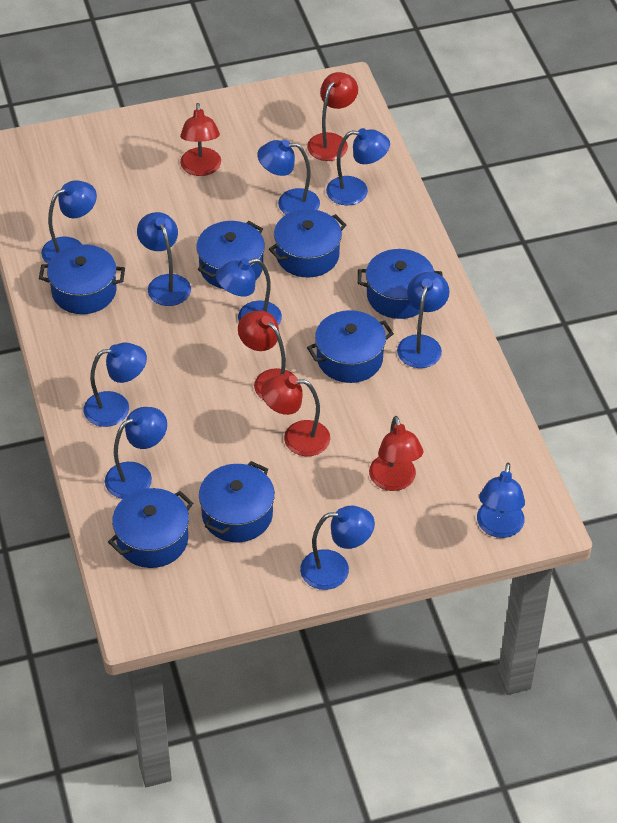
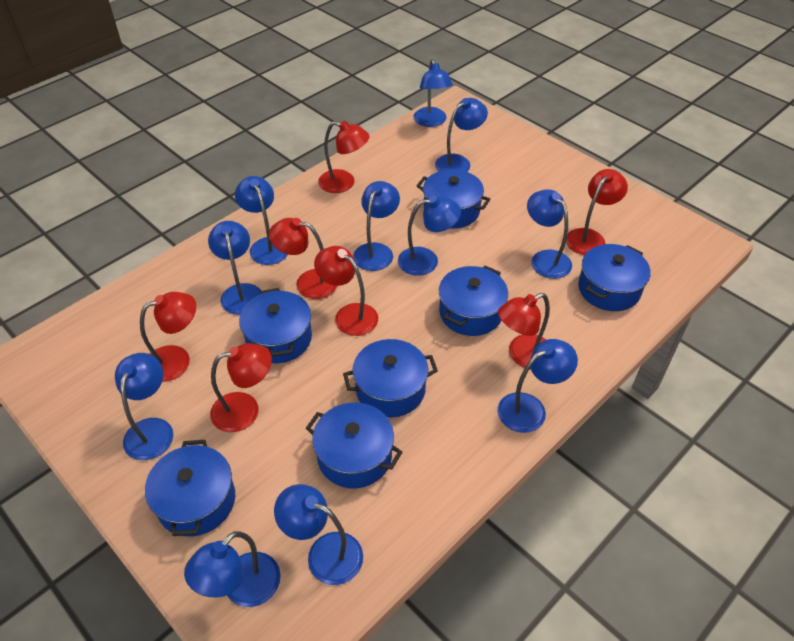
blue lamp: 10 -> 11
red lamp: 5 -> 7

